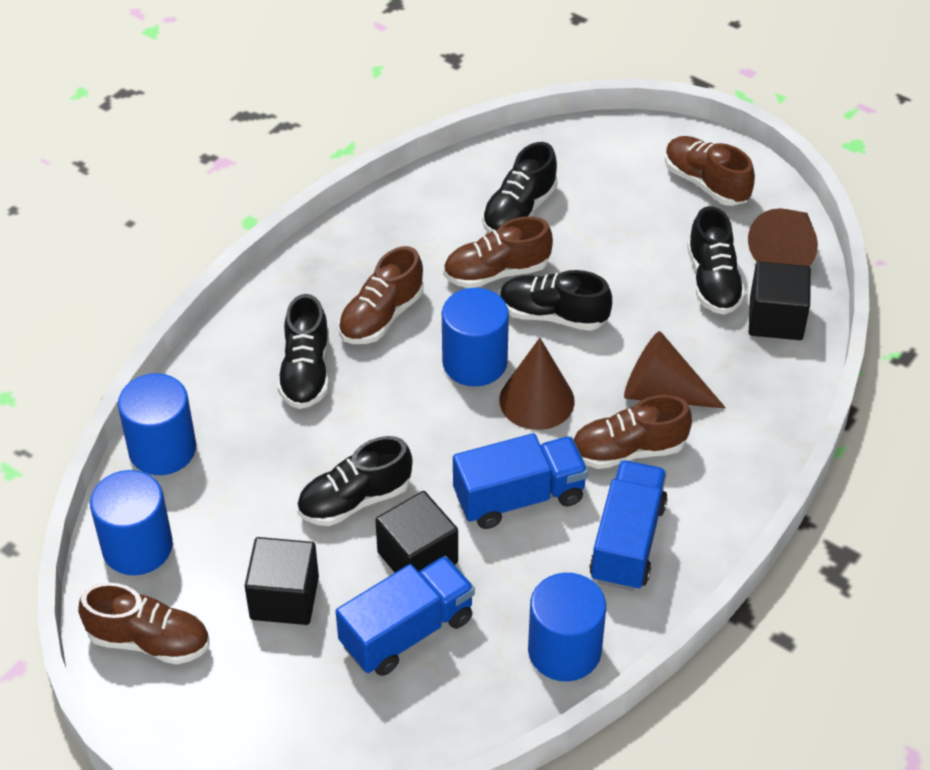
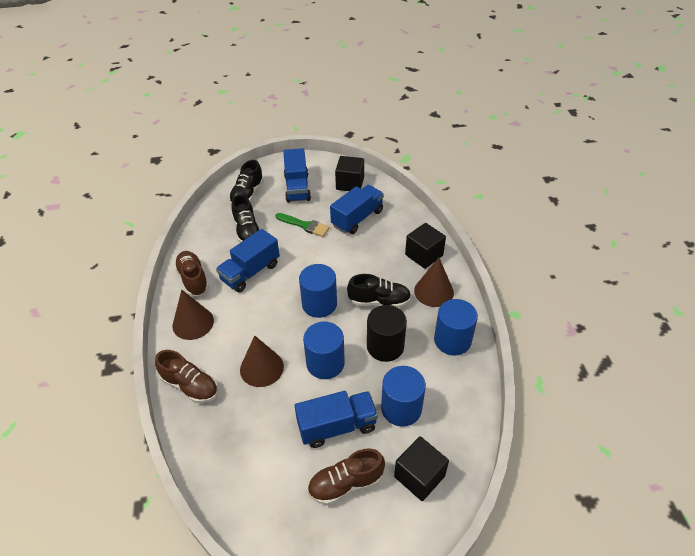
black cylinder: 0 -> 1
black shoe: 5 -> 3
blue truck: 3 -> 4
brown shoe: 5 -> 3
green brush: 0 -> 1

